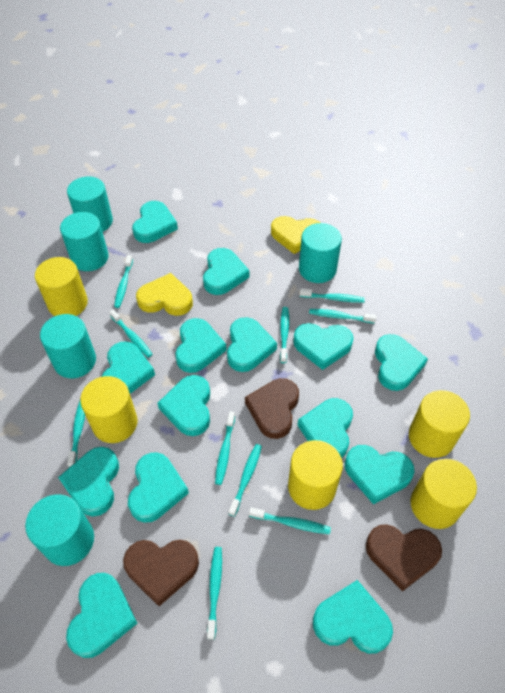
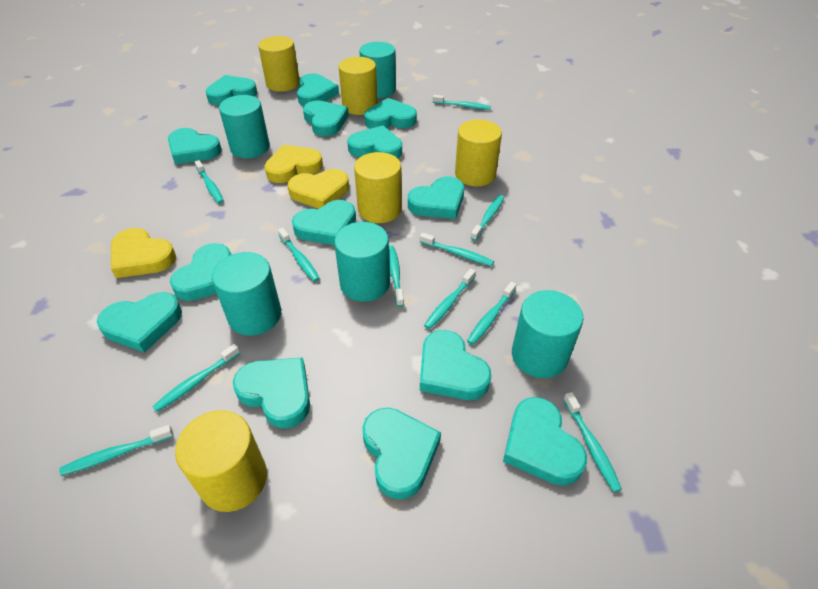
brown heart: 3 -> 0
turquoise toothbrush: 10 -> 11
yellow heart: 2 -> 3

